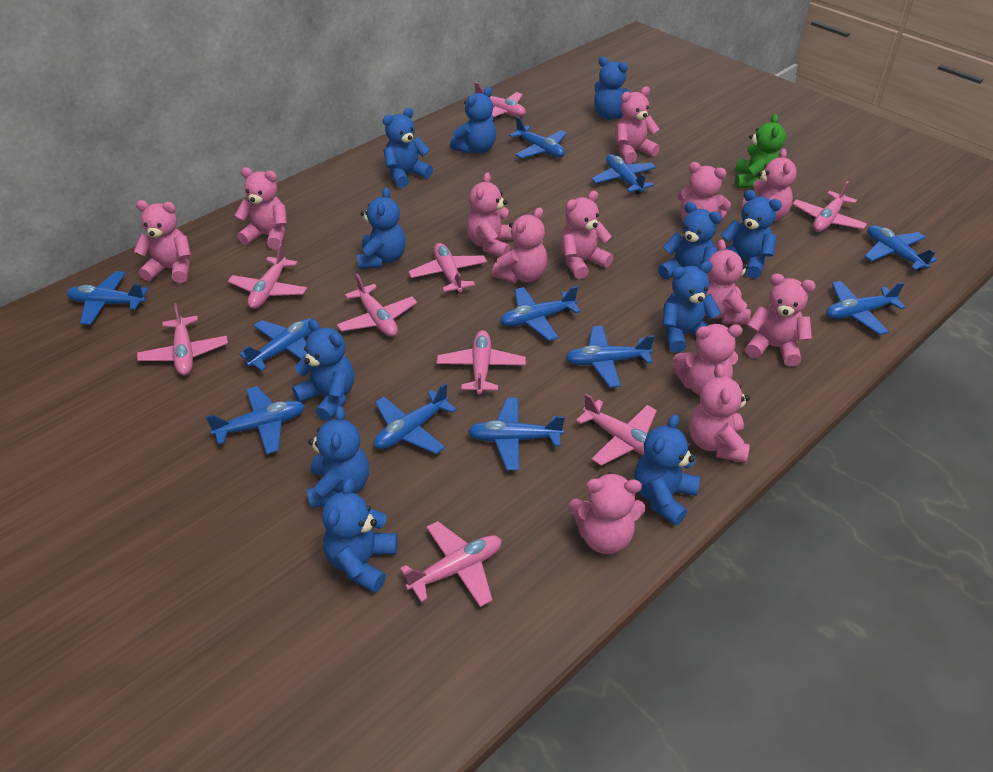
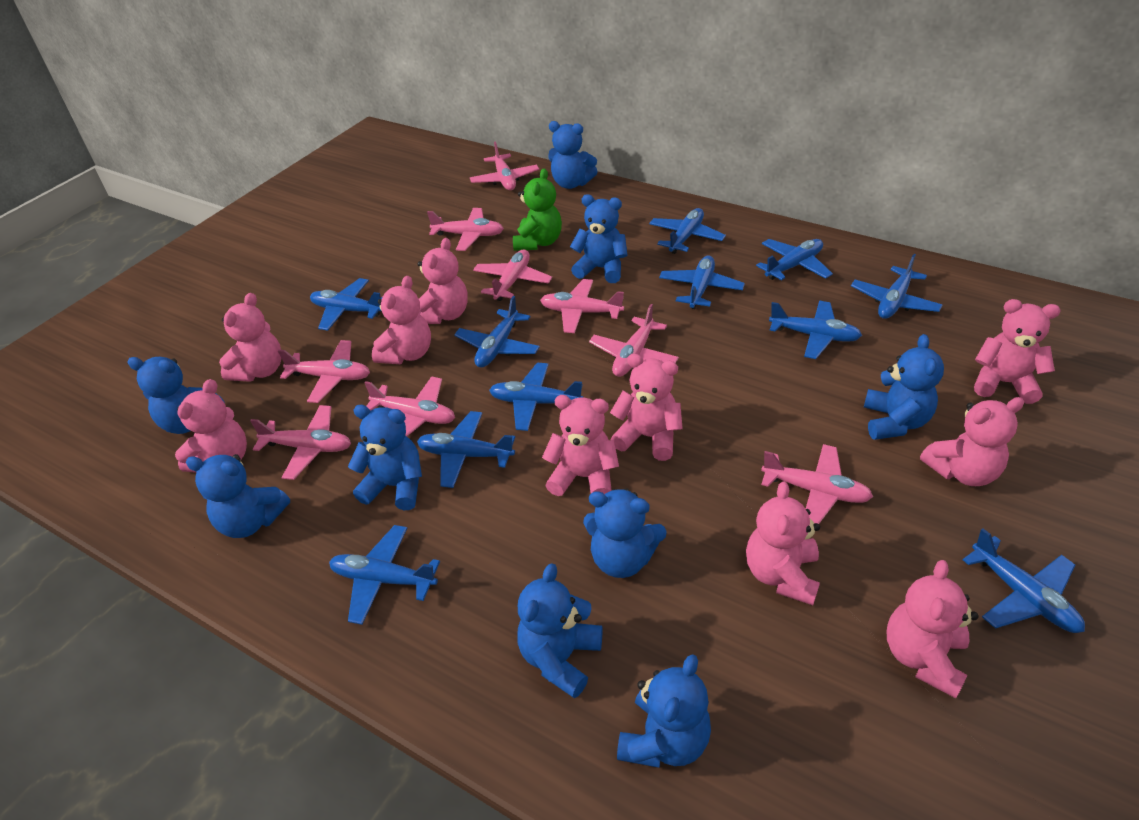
blue teddy bear: 11 -> 9
pink teddy bear: 13 -> 10

